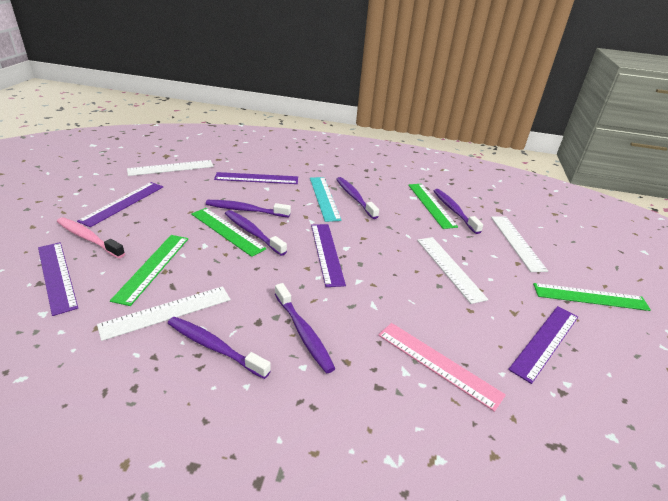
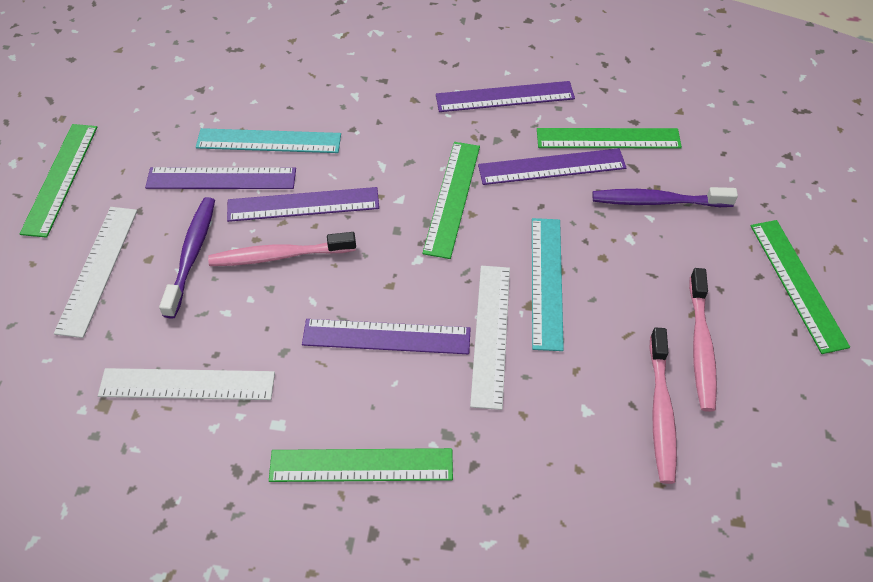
green ruler: 4 -> 5
pink ruler: 1 -> 0
pink toothbrush: 1 -> 3
purple toothbrush: 6 -> 2
turquoise ruler: 1 -> 2
white ruler: 4 -> 3

